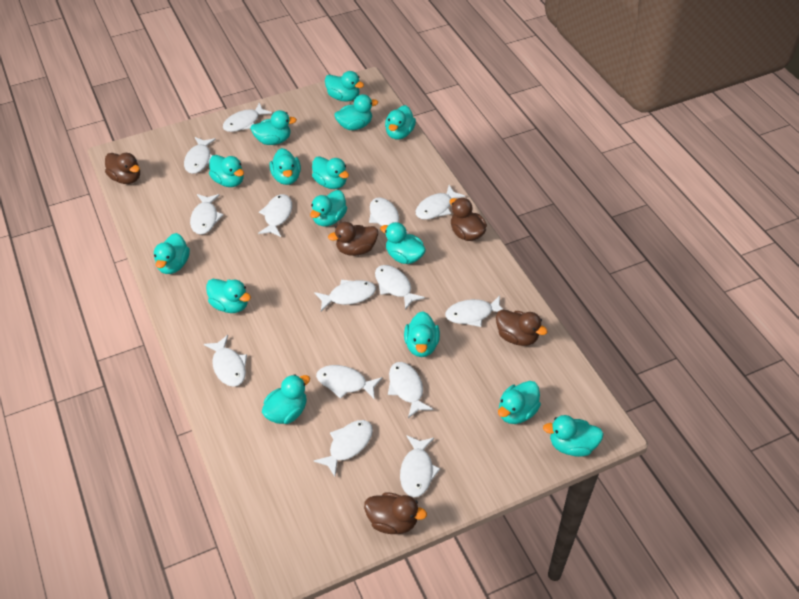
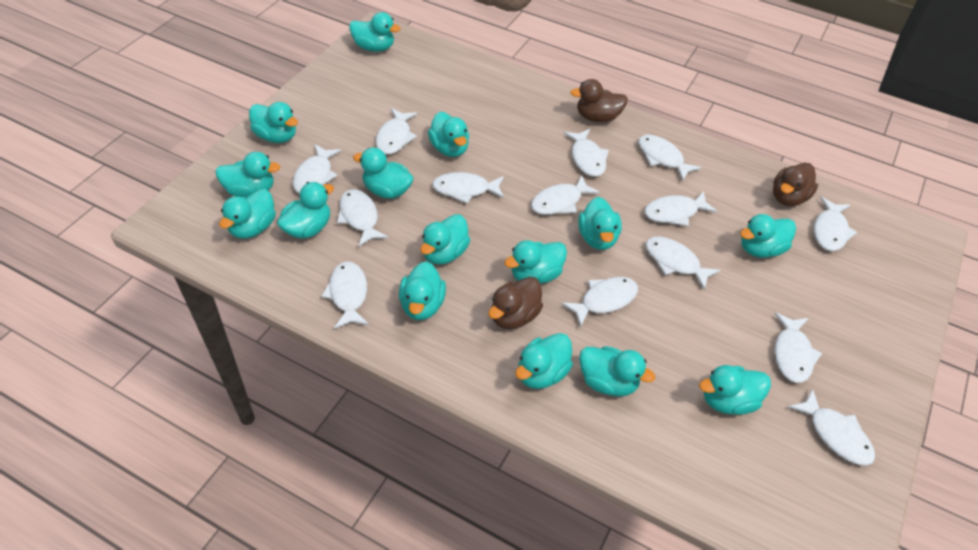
brown duck: 5 -> 3

